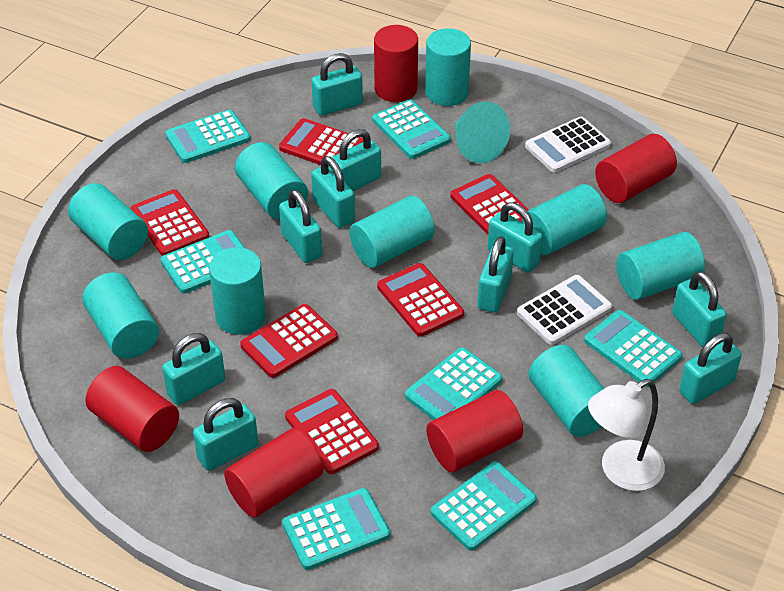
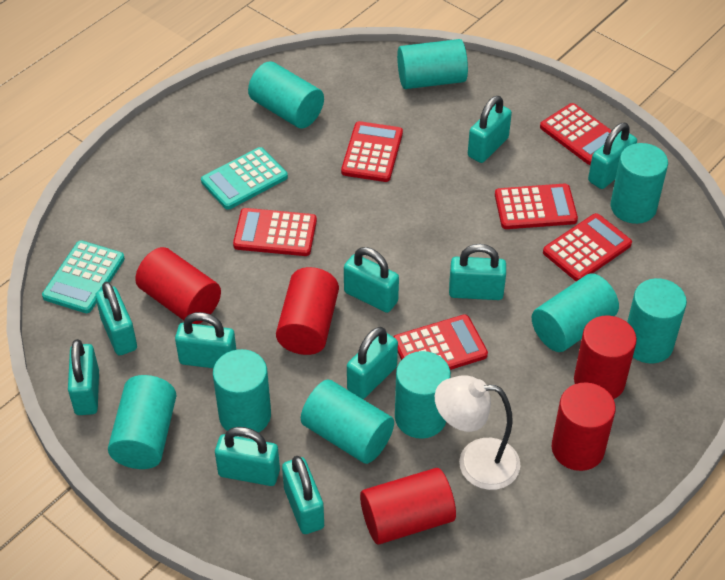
turquoise calculator: 7 -> 2
turquoise cone: 1 -> 0
white calculator: 2 -> 0

